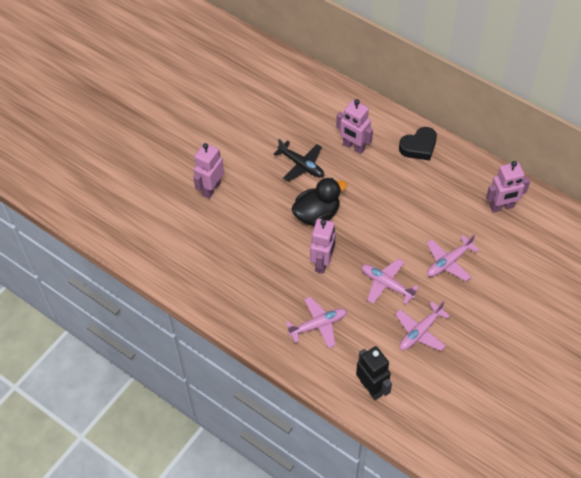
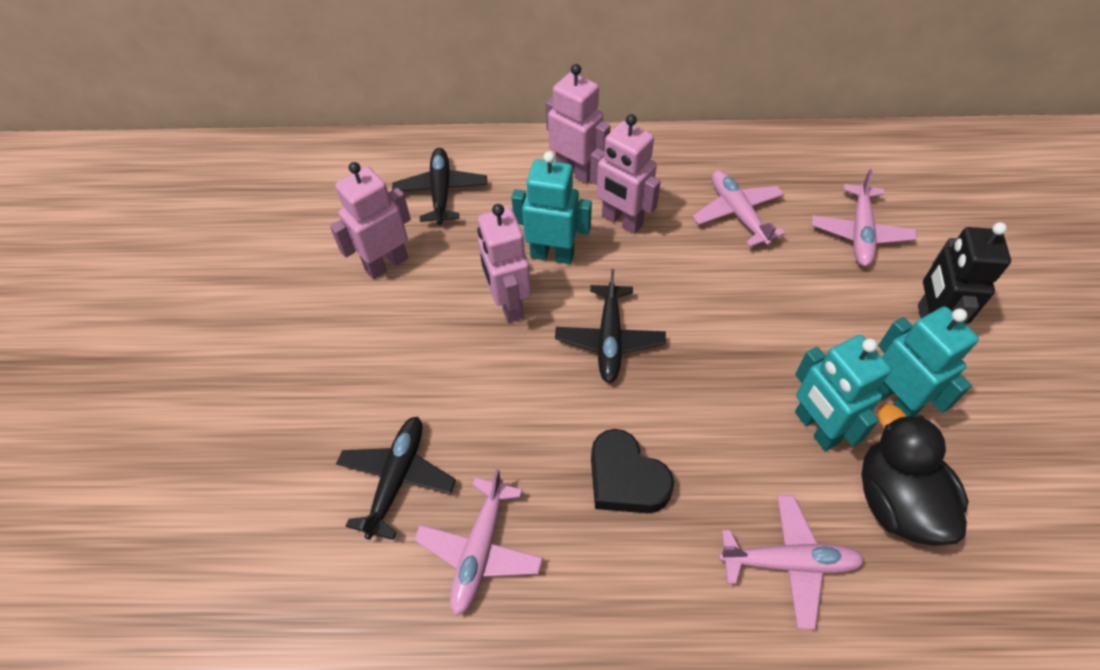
black plane: 1 -> 3
turquoise robot: 0 -> 3

